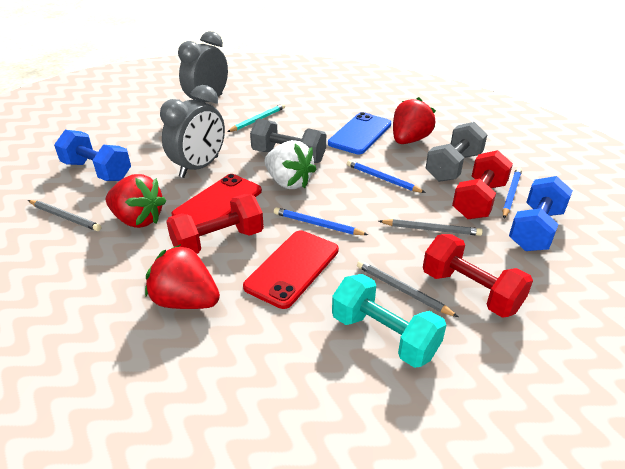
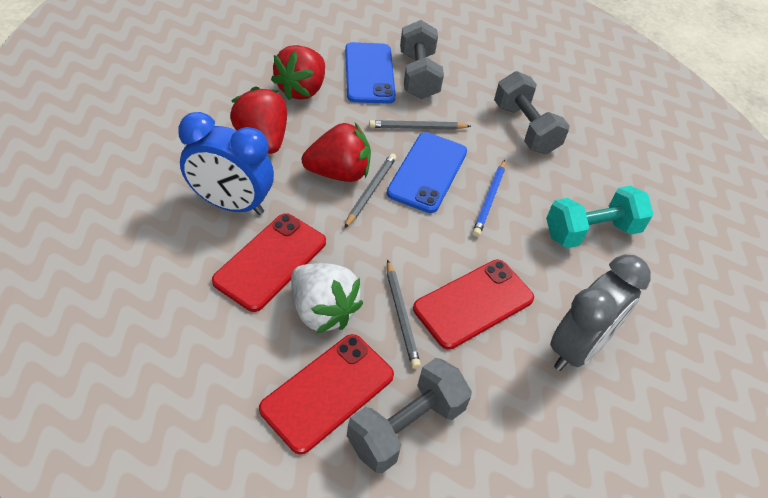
blue clock: 0 -> 1
blue dumbbell: 2 -> 0
blue pencil: 3 -> 1
blue phone: 1 -> 2
grey clock: 2 -> 1
grey dumbbell: 2 -> 3
red dumbbell: 3 -> 0
red phone: 2 -> 3
turquoise pencil: 1 -> 0

